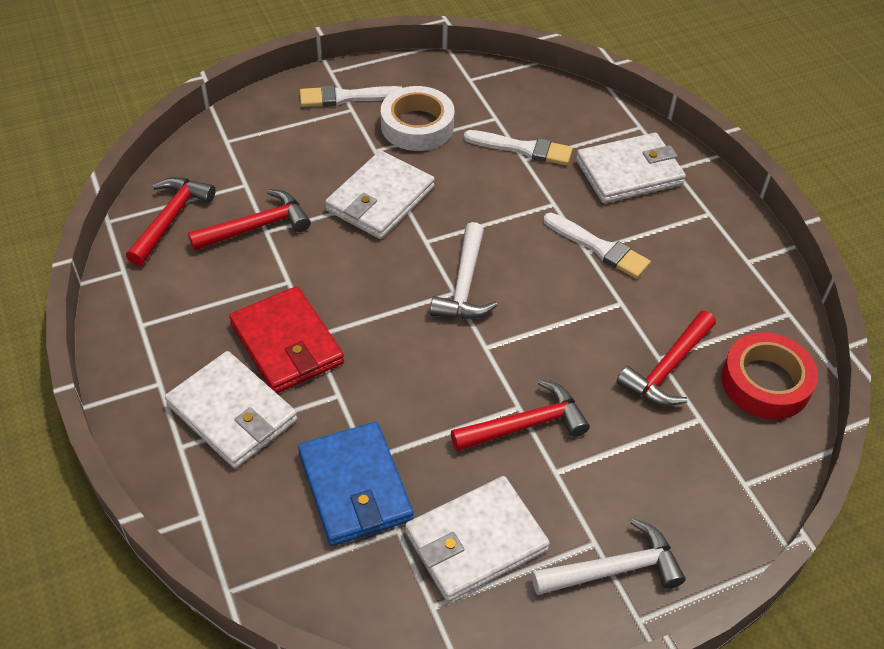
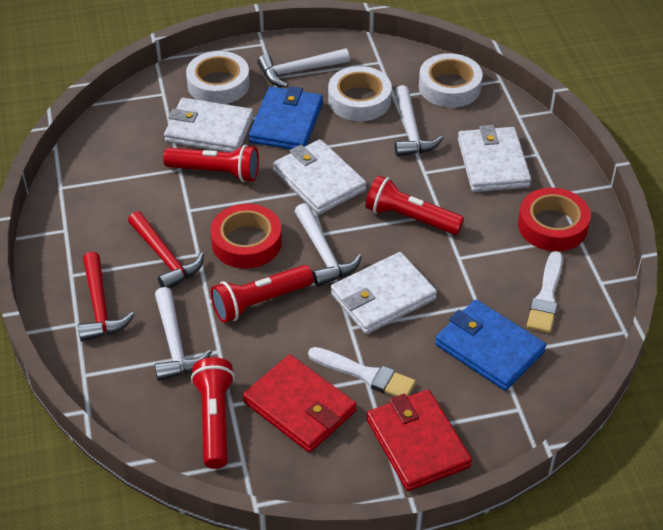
blue wallet: 1 -> 2
red flashlight: 0 -> 4
red hammer: 4 -> 2
red tape: 1 -> 2
red wallet: 1 -> 2
white brush: 3 -> 2
white hammer: 2 -> 4
white tape: 1 -> 3

